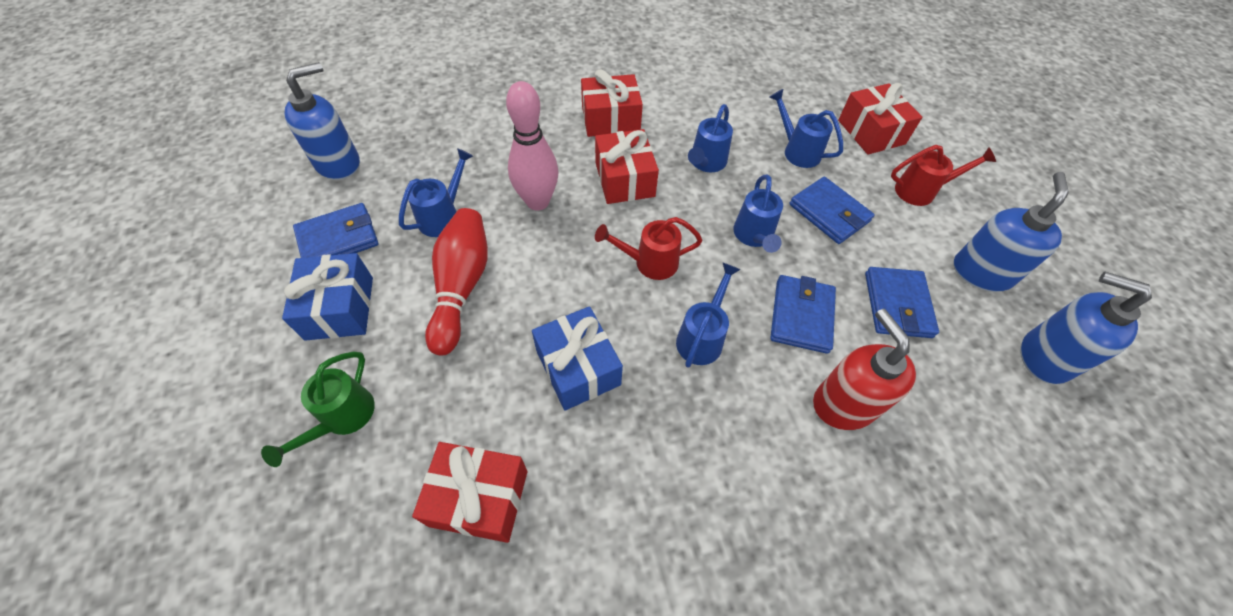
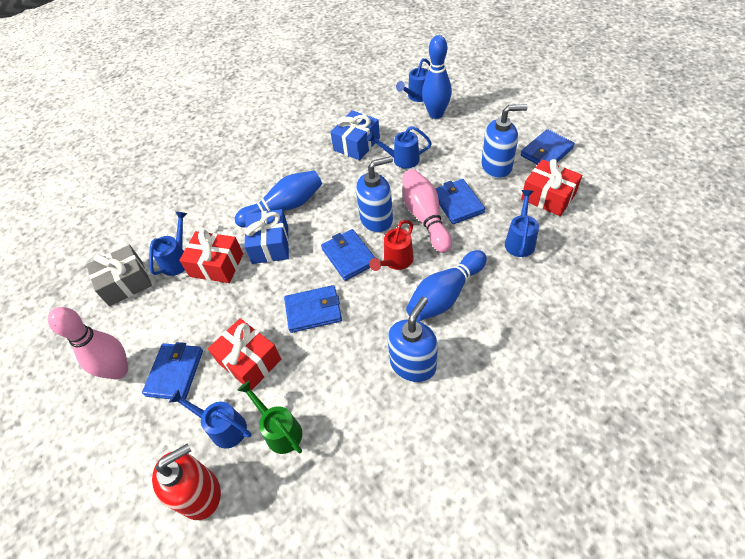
blue bowling pin: 0 -> 3
blue wallet: 4 -> 5
grey gift: 0 -> 1
pink bowling pin: 1 -> 2
red bowling pin: 1 -> 0
red gift: 4 -> 3
red watering can: 2 -> 1

